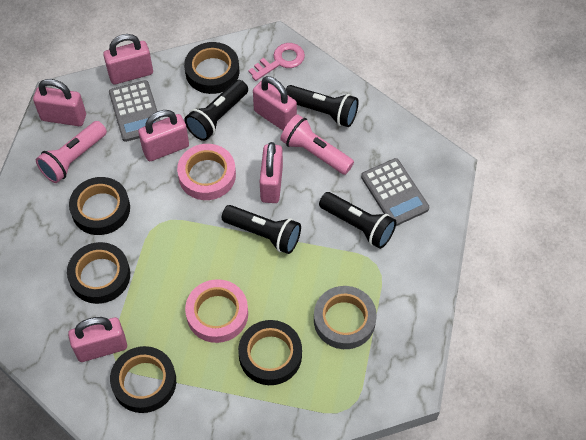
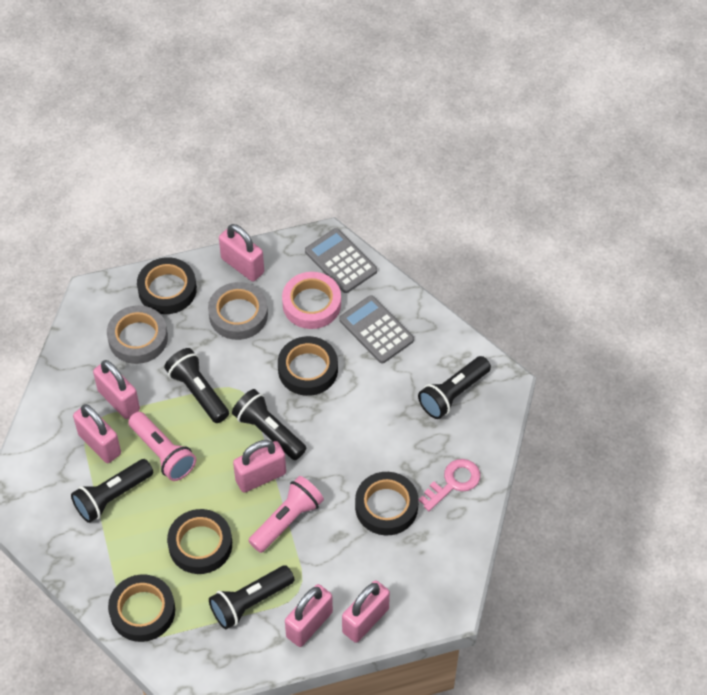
black flashlight: 4 -> 5
grey tape: 1 -> 2
pink tape: 2 -> 1

